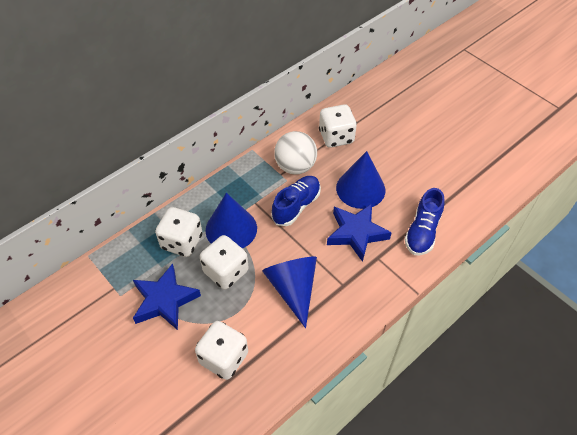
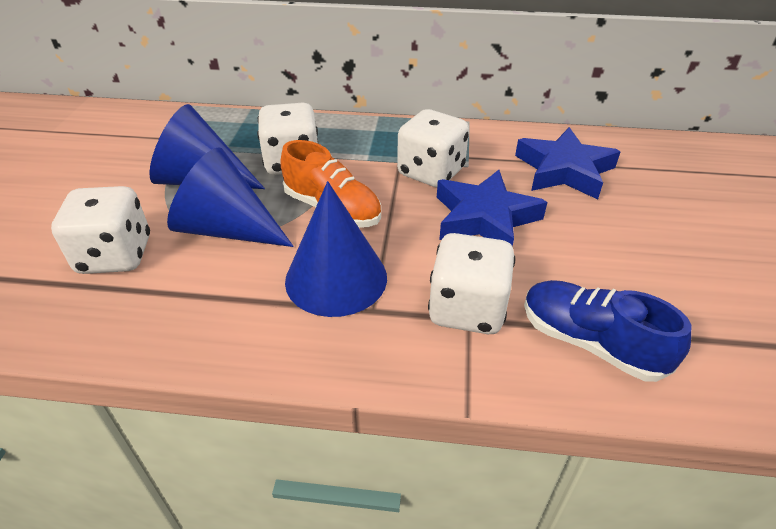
blue shoe: 2 -> 1
orange shoe: 0 -> 1
white ball: 1 -> 0

